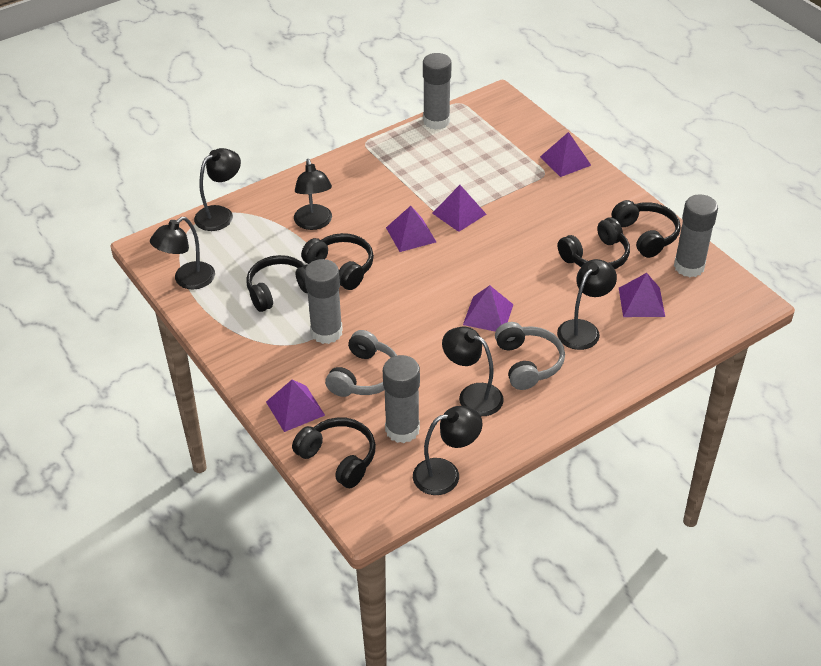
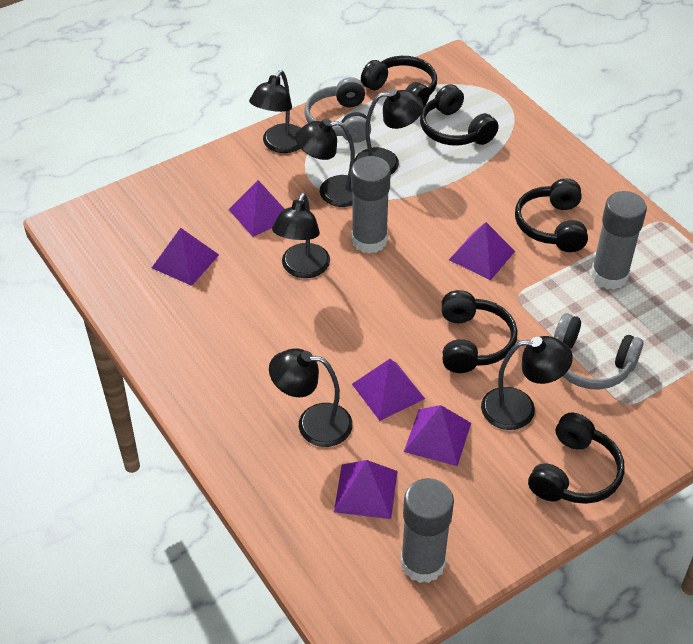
grey glue stick: 4 -> 3

